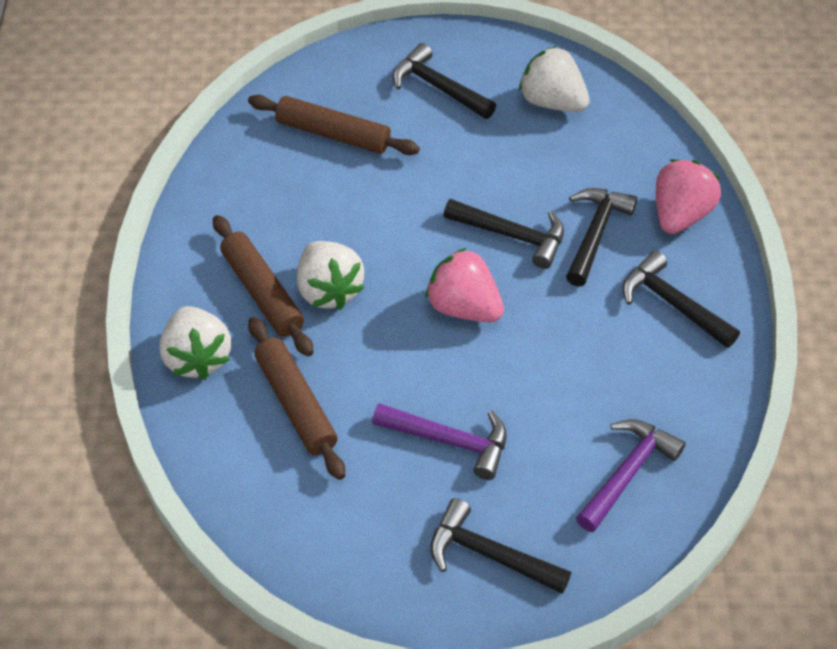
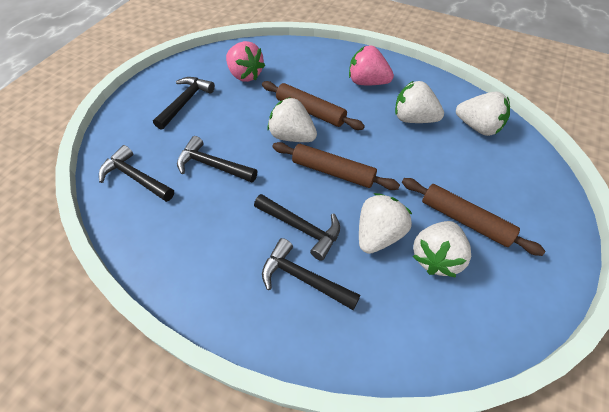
purple hammer: 2 -> 0
white strawberry: 3 -> 5

